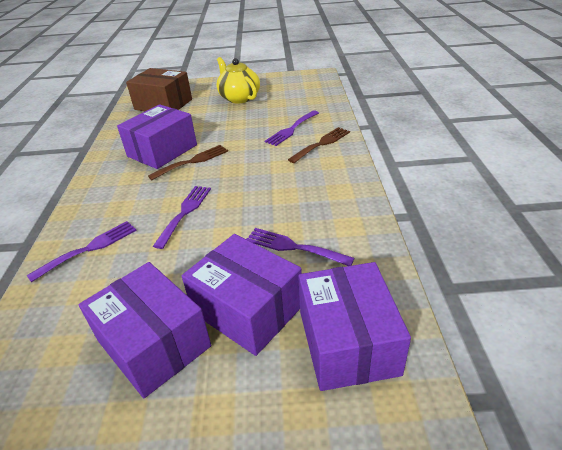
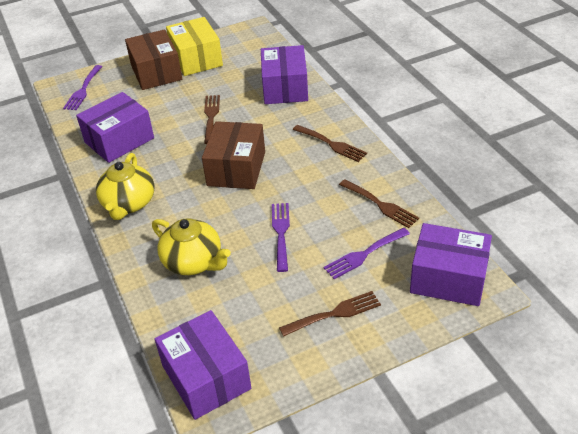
brown box: 1 -> 2
brown fork: 2 -> 4
purple fork: 4 -> 3
yellow box: 0 -> 1
yellow teapot: 1 -> 2

